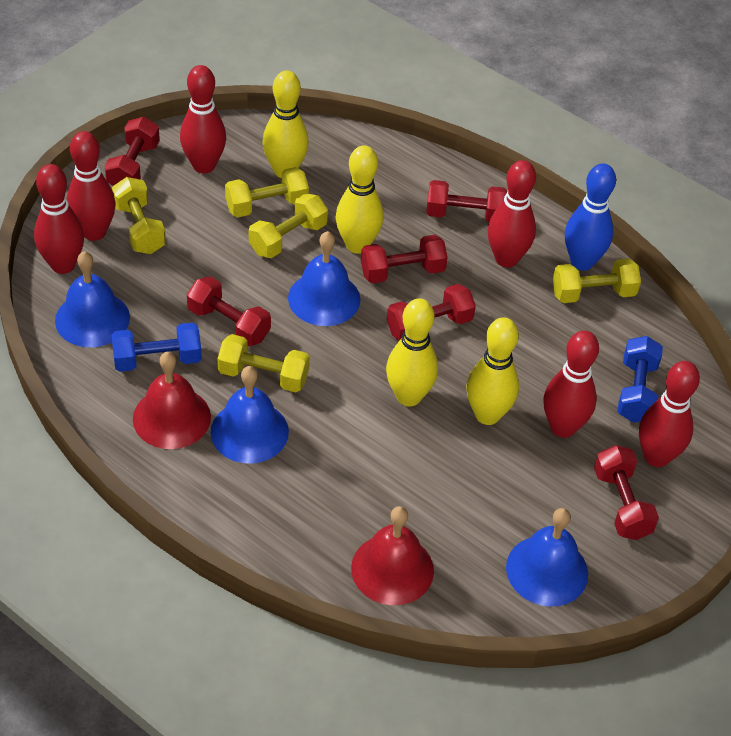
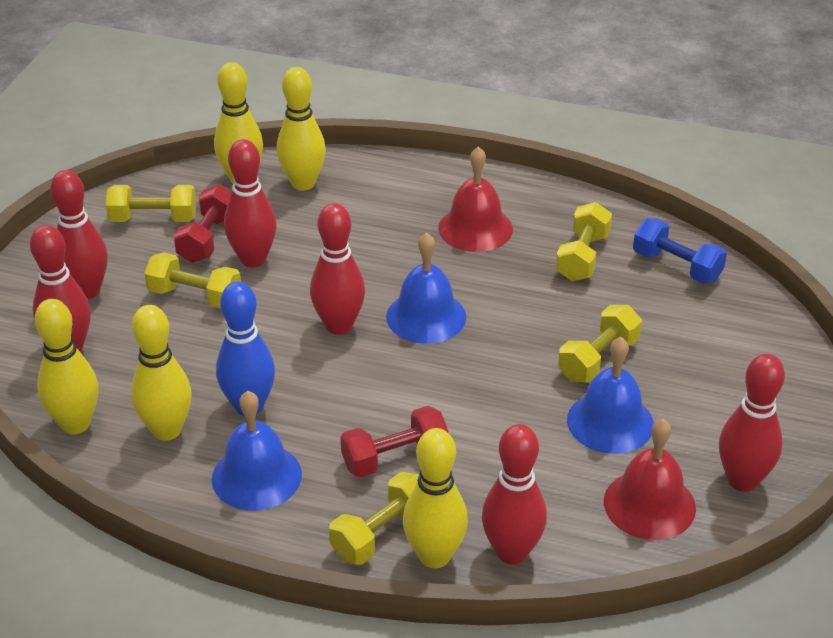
blue bell: 4 -> 3
blue dumbbell: 2 -> 1
red dumbbell: 6 -> 2
yellow bowling pin: 4 -> 5

